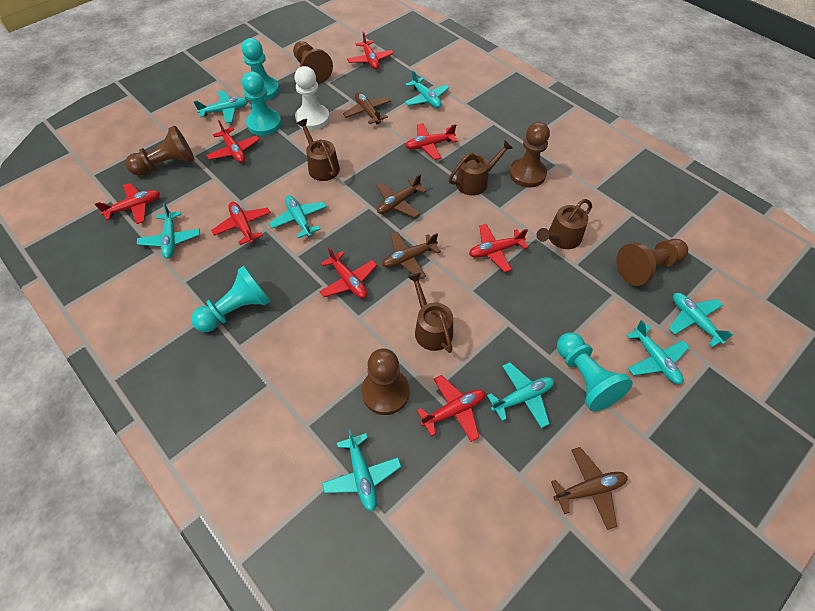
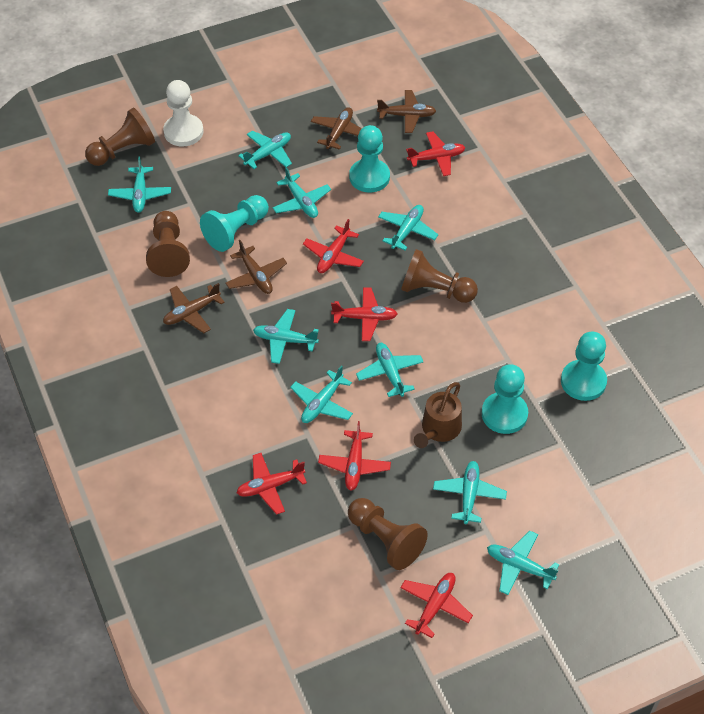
brown pawn: 5 -> 4
brown watering can: 4 -> 1
red plane: 8 -> 6
turquoise plane: 8 -> 9

